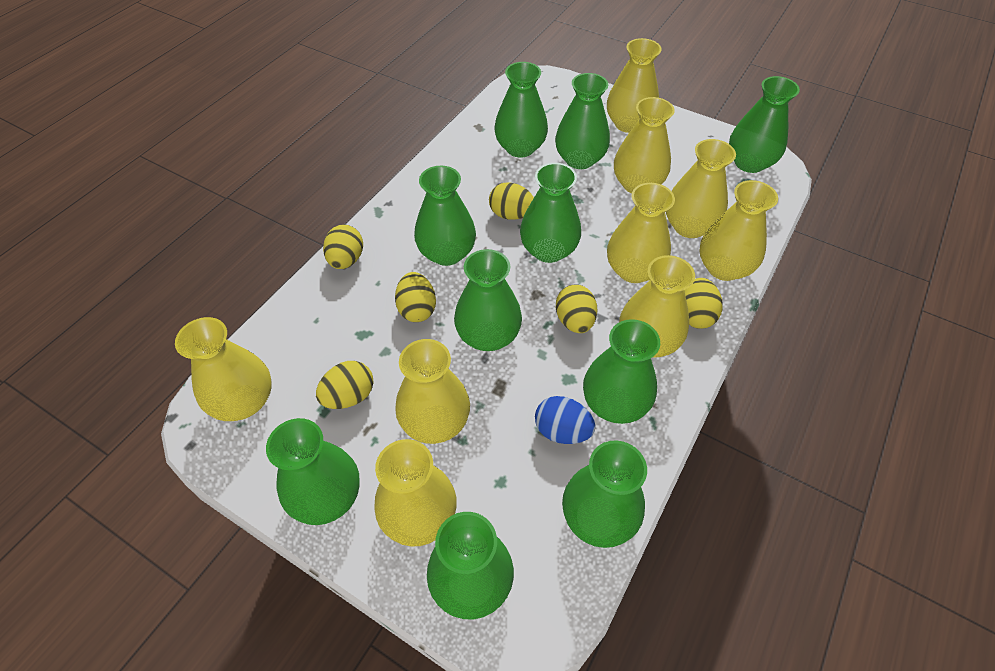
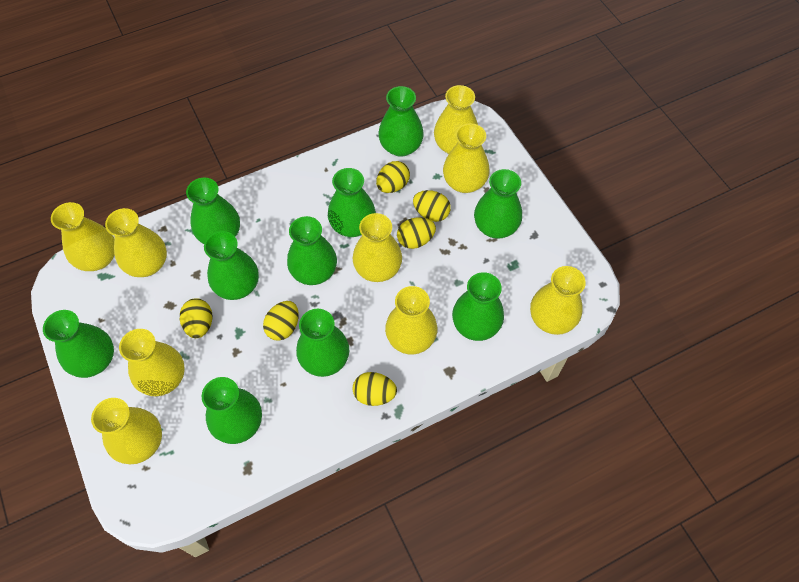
blue egg: 1 -> 0

